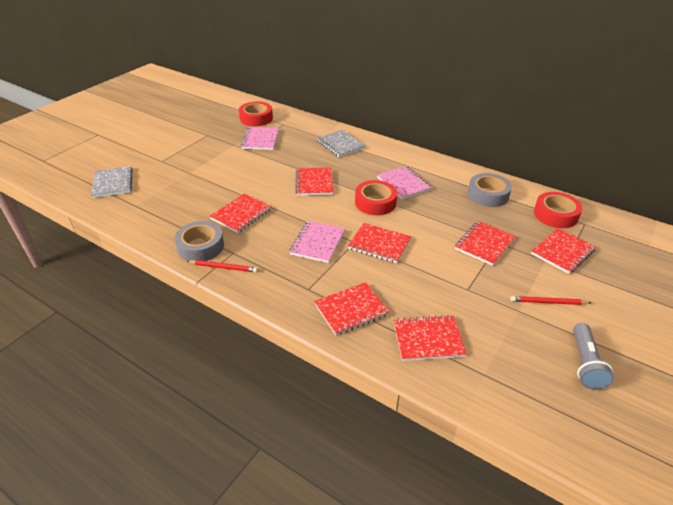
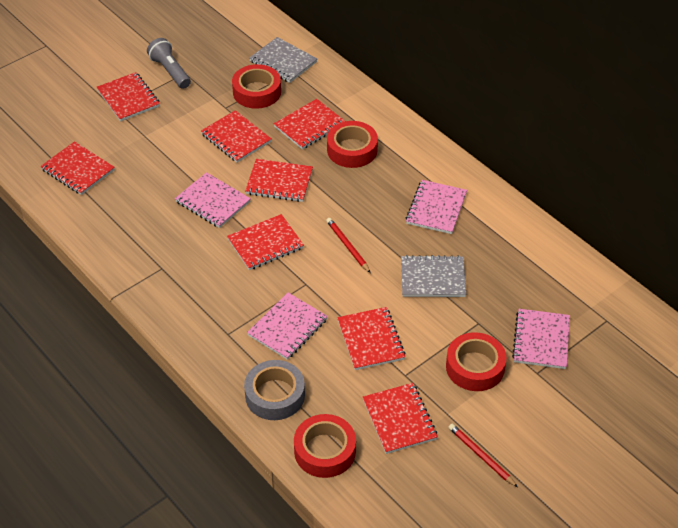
grey tape: 2 -> 1
pink notebook: 3 -> 4
red notebook: 7 -> 8
red tape: 3 -> 4

